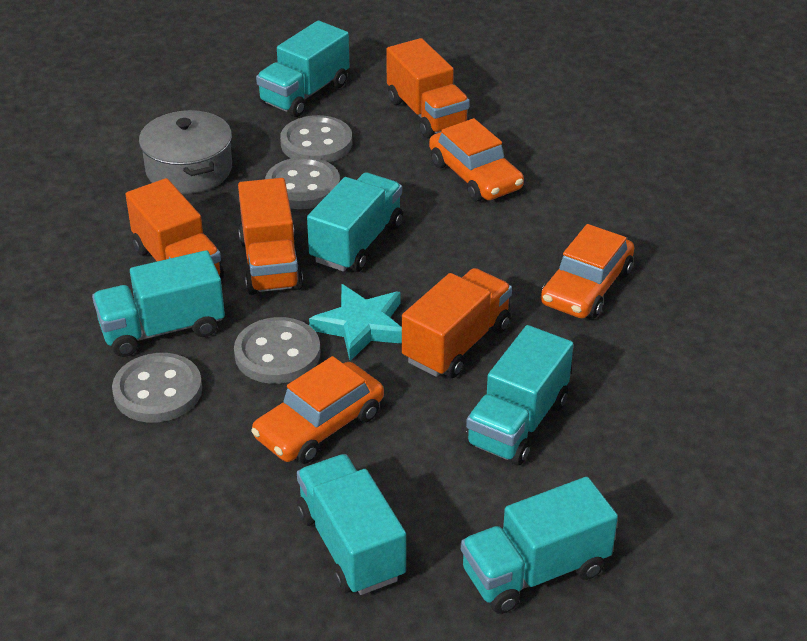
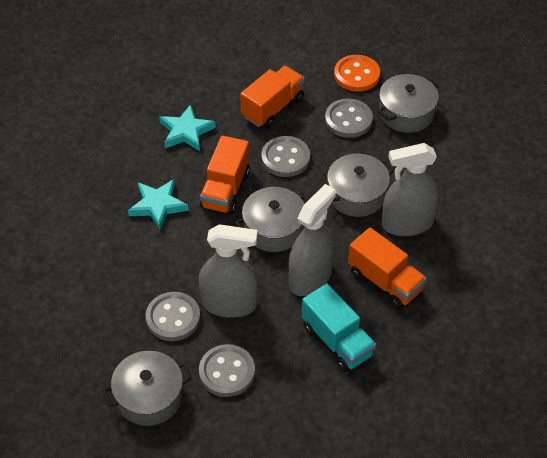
grey pot: 1 -> 4
grey spray bottle: 0 -> 3
orange button: 0 -> 1
orange car: 3 -> 0
orange truck: 4 -> 3
turquoise star: 1 -> 2
turquoise truck: 6 -> 1

